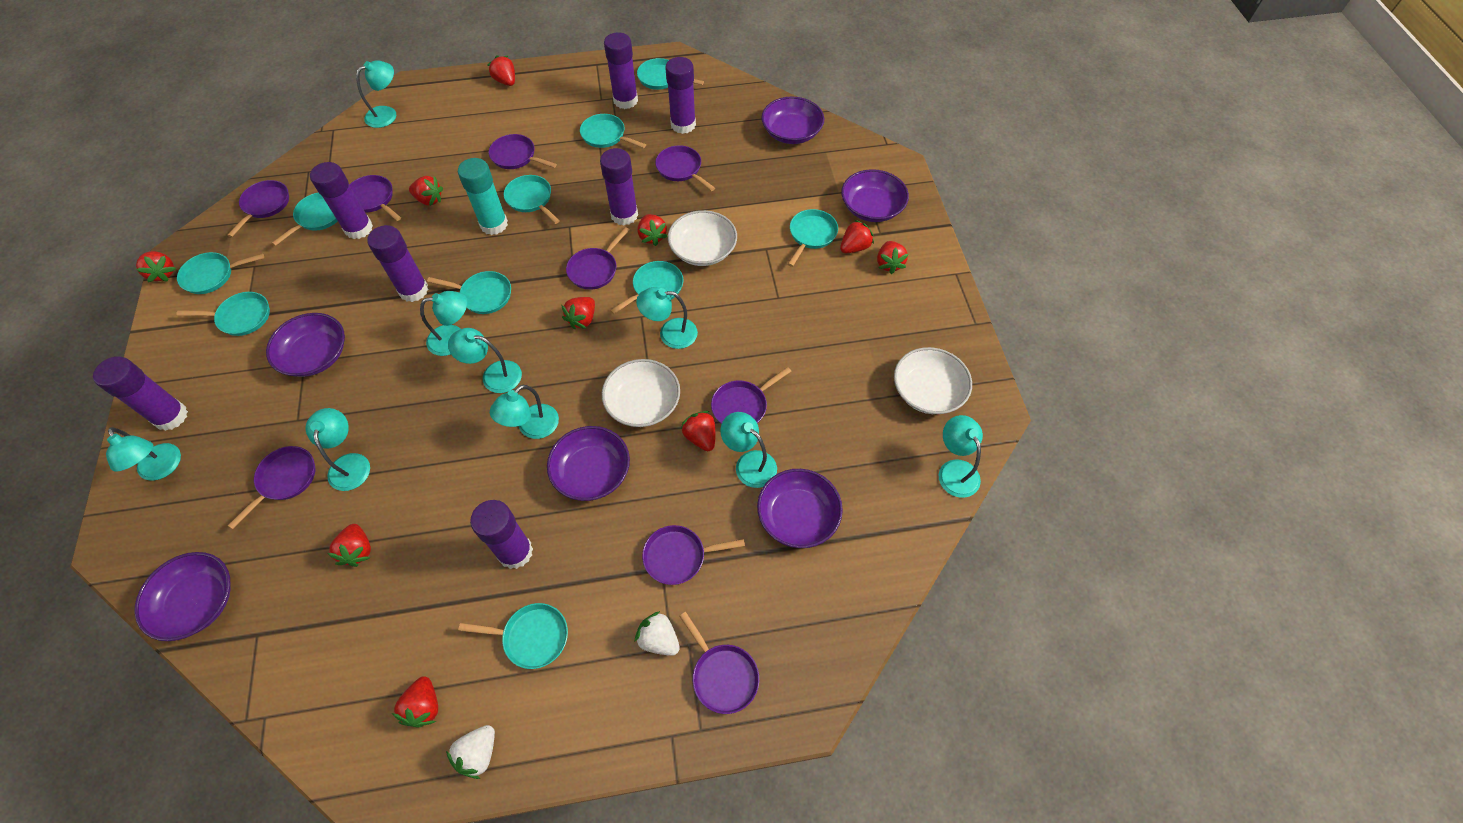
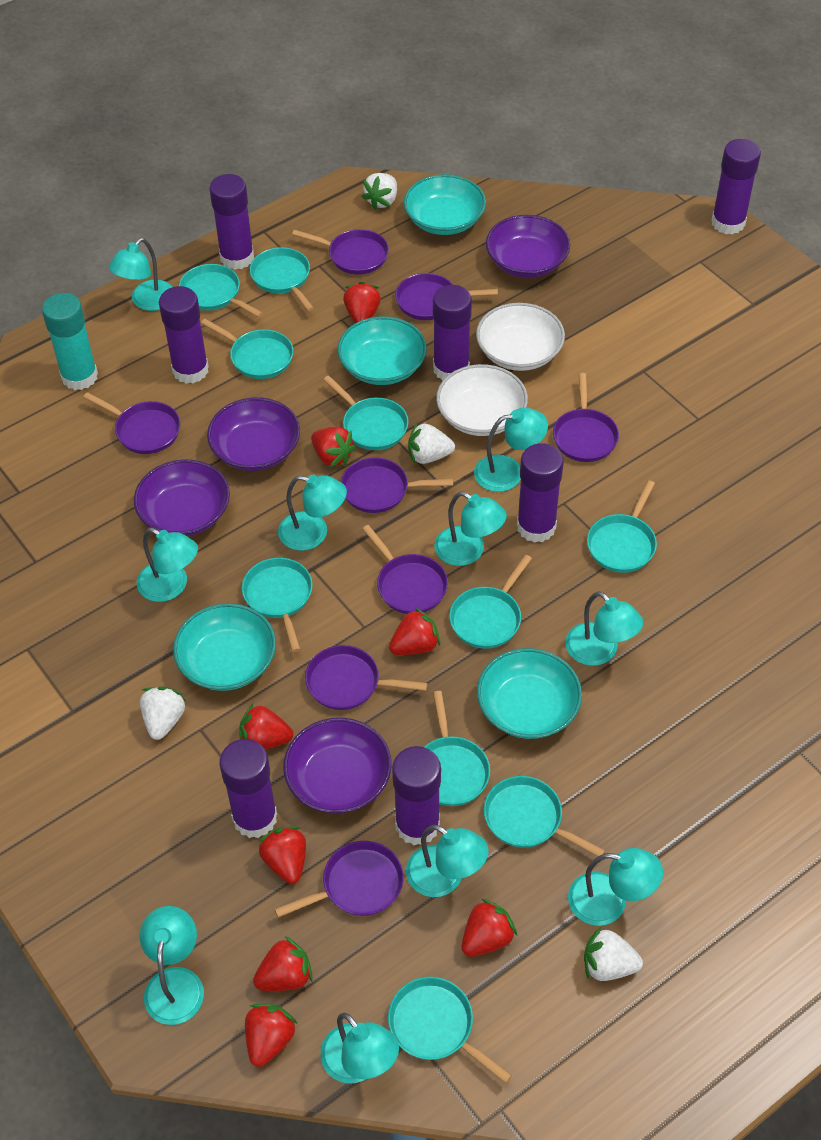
purple bowl: 6 -> 4
purple pan: 9 -> 8
red strawberry: 10 -> 8
turquoise bowl: 0 -> 4
turquoise lamp: 9 -> 10
white bowl: 3 -> 2
white strawberry: 2 -> 4

